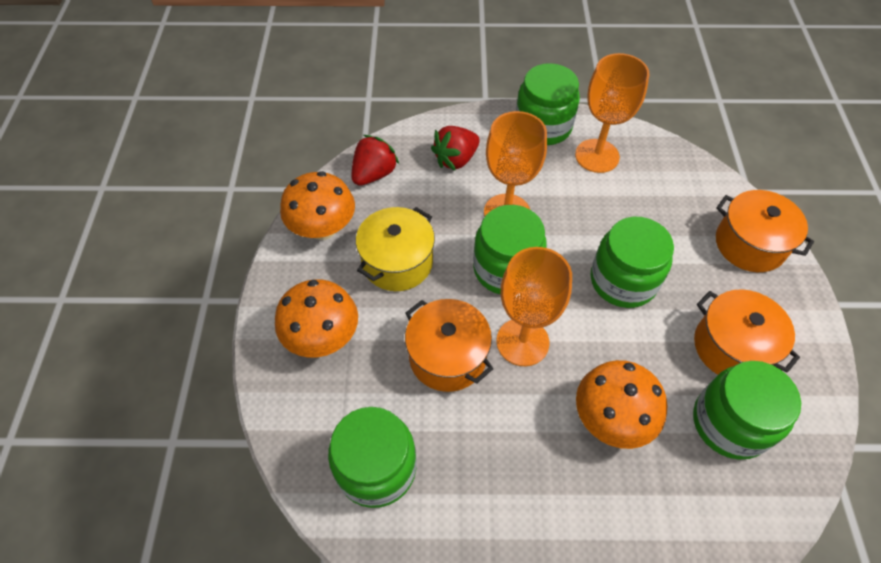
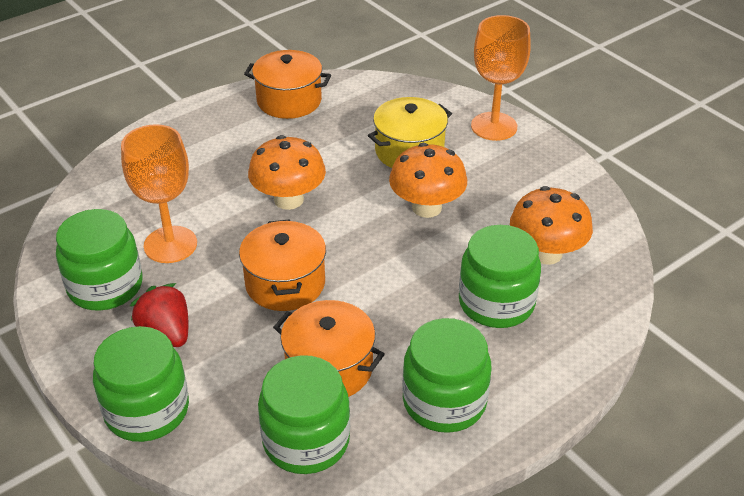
orange goblet: 3 -> 2
red strawberry: 2 -> 1

